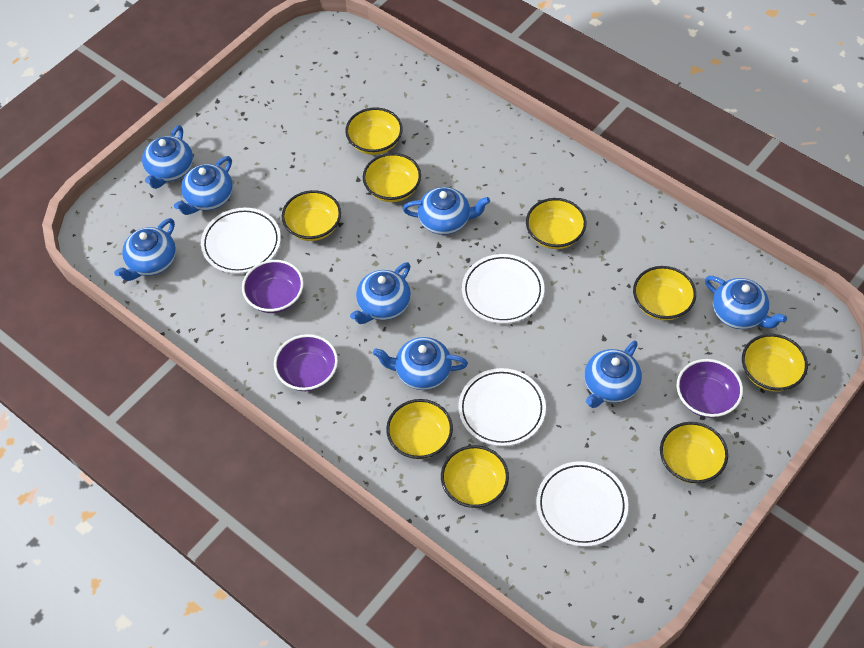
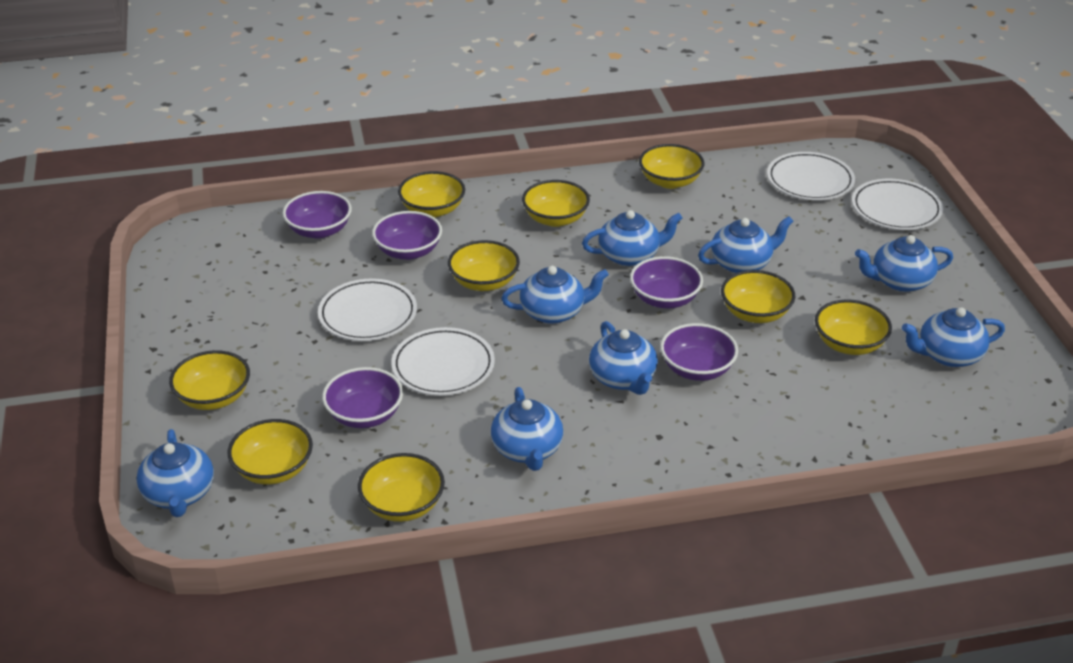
purple bowl: 3 -> 5

